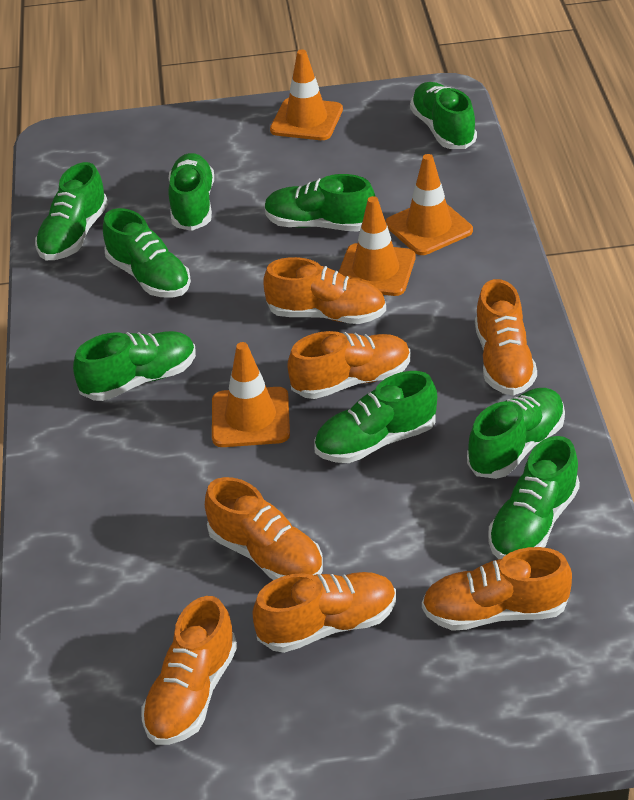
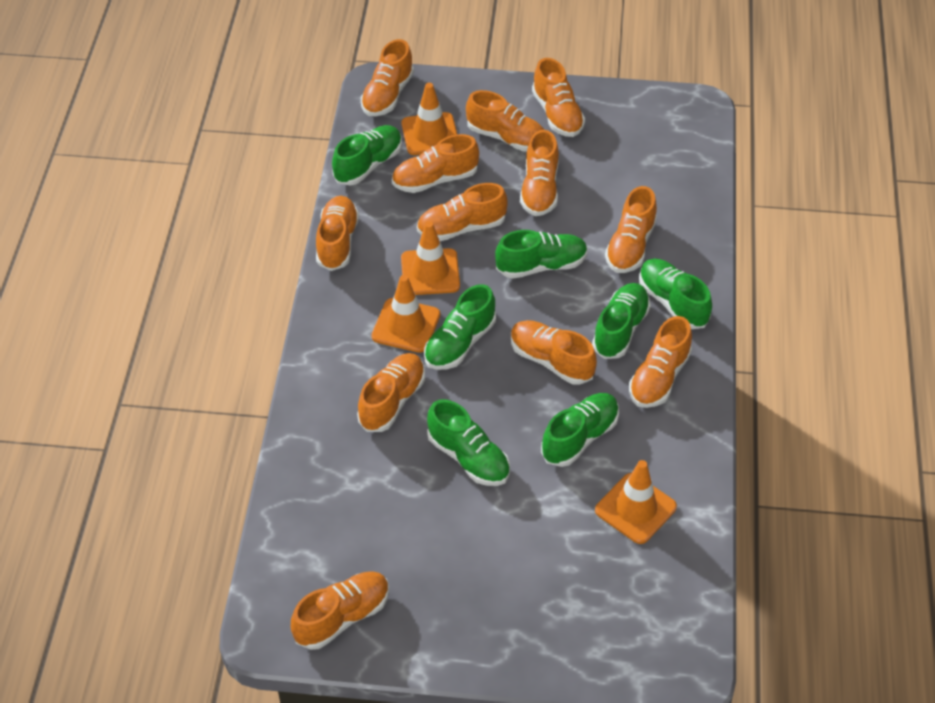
green shoe: 9 -> 7
orange shoe: 7 -> 12

